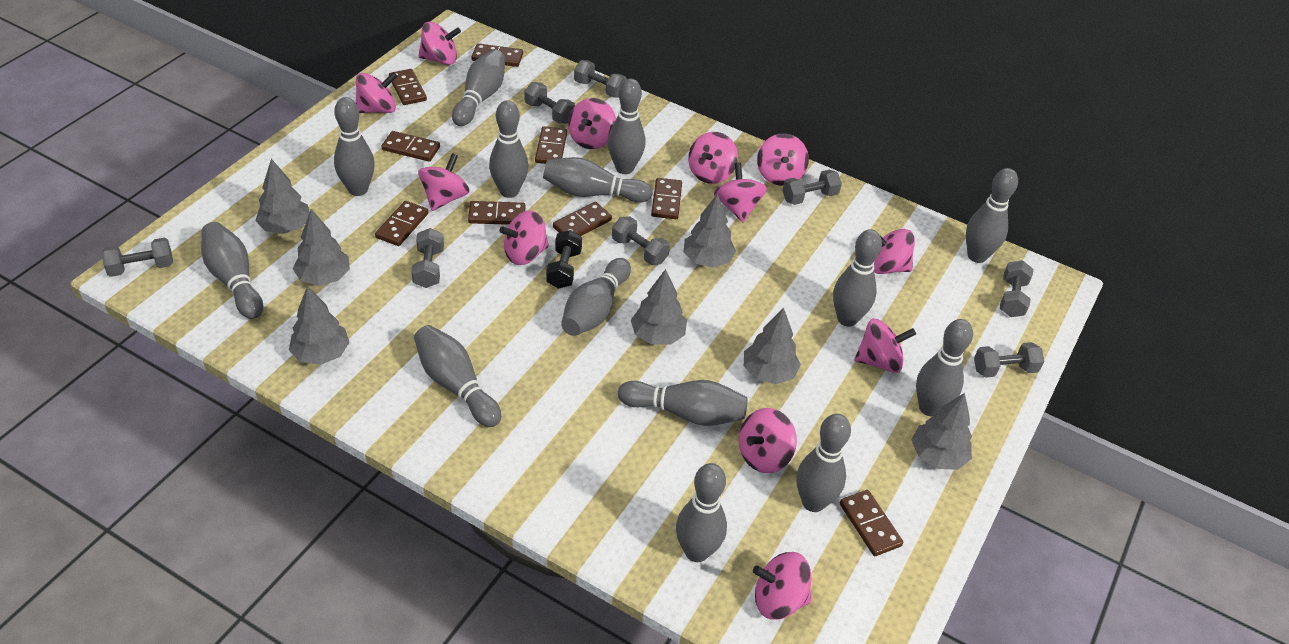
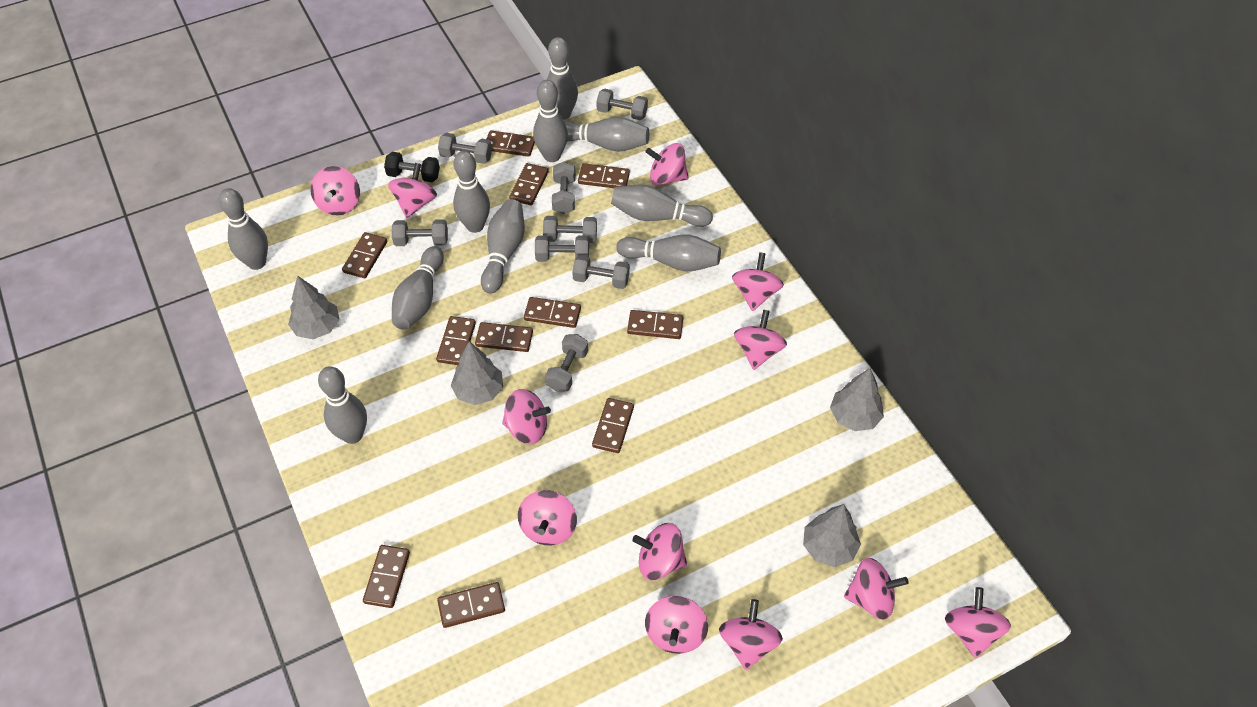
brown domino: 9 -> 11
grey bowling pin: 14 -> 10
grey tree: 7 -> 4

